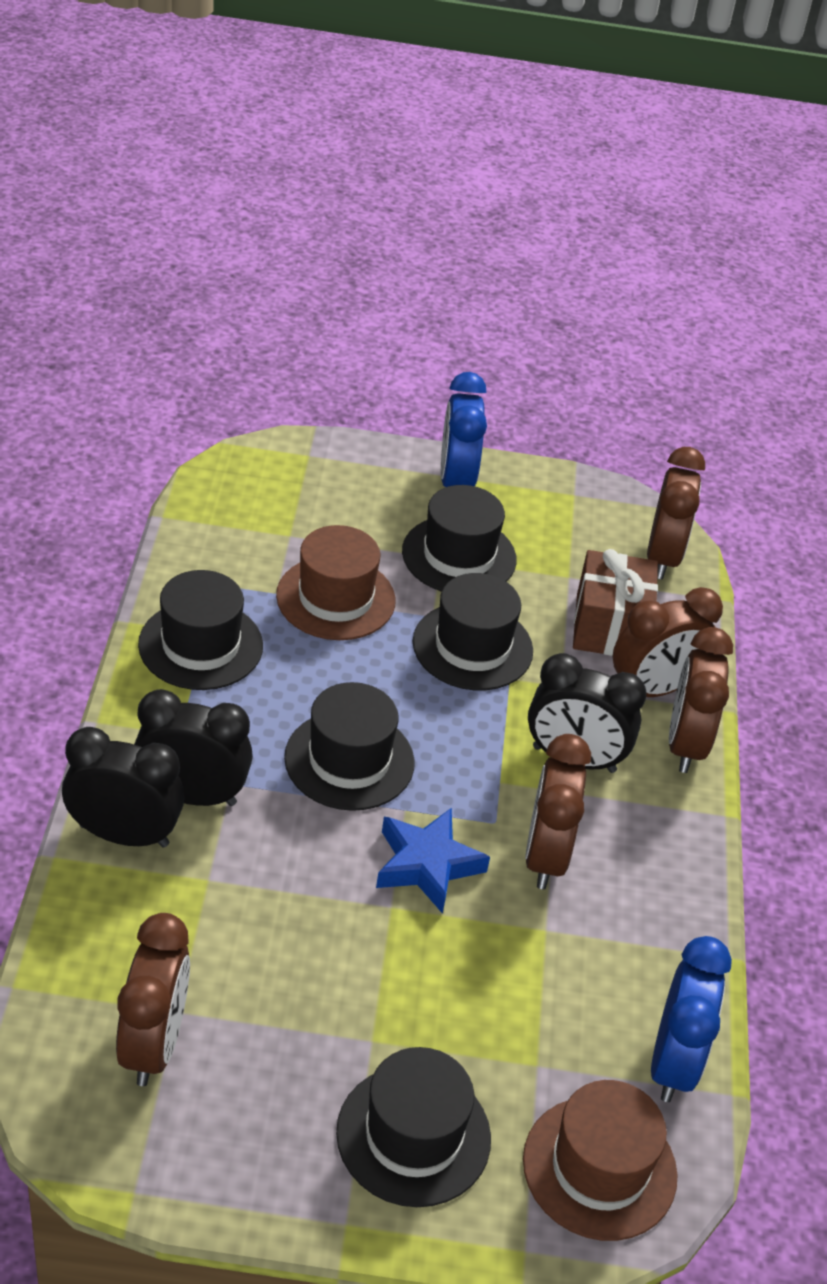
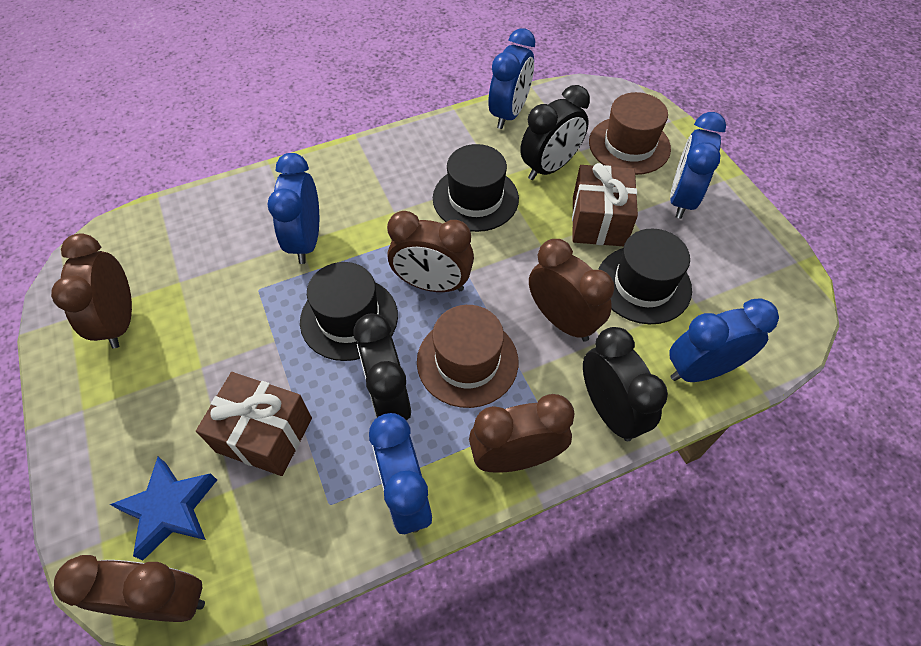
black hat: 5 -> 3
blue clock: 2 -> 5
brown gift: 1 -> 2

